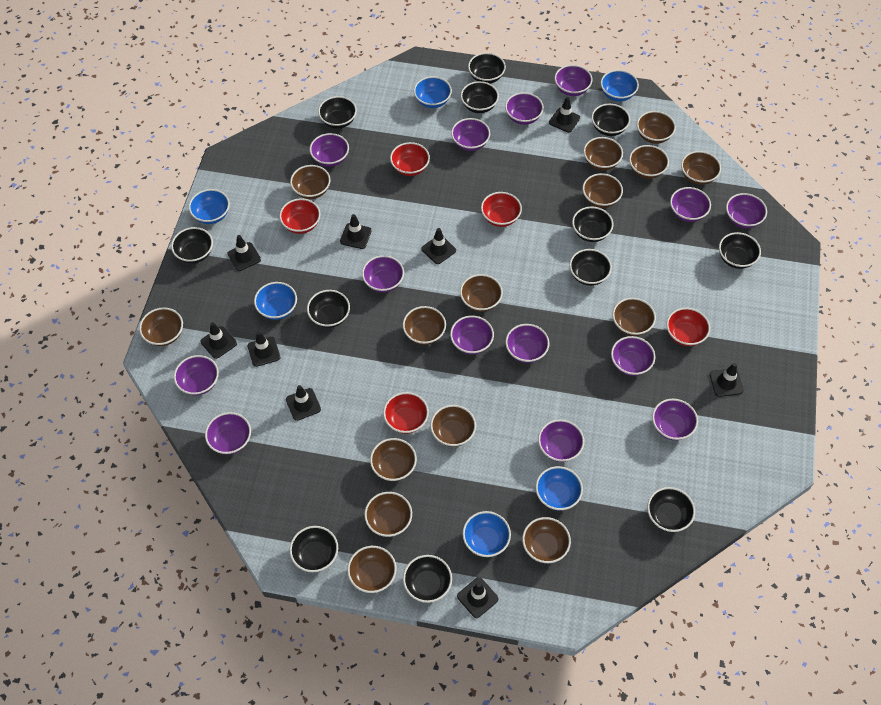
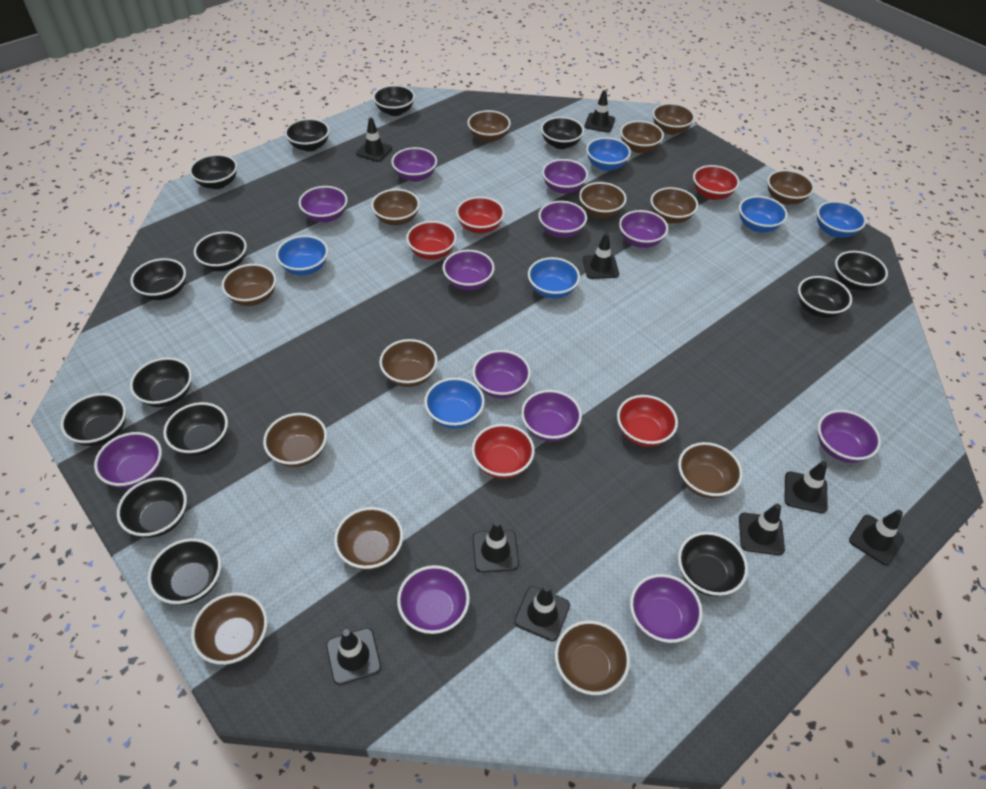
black bowl: 12 -> 14
brown bowl: 15 -> 14
purple bowl: 14 -> 12

